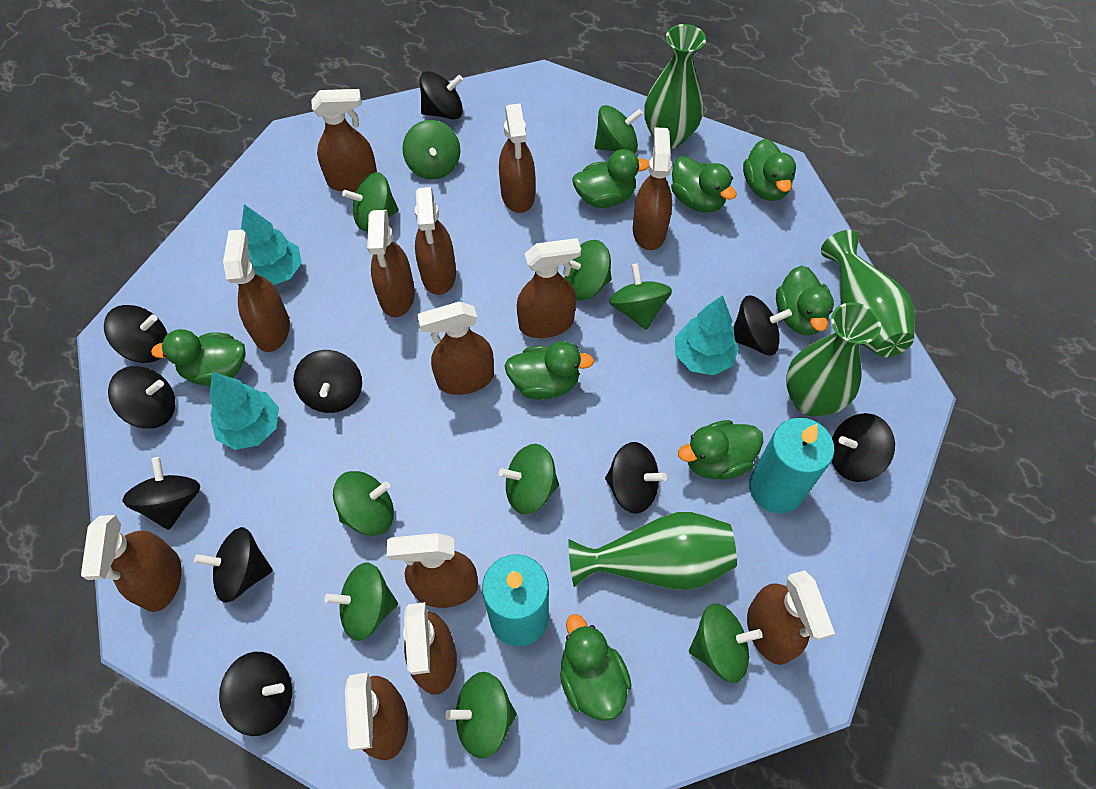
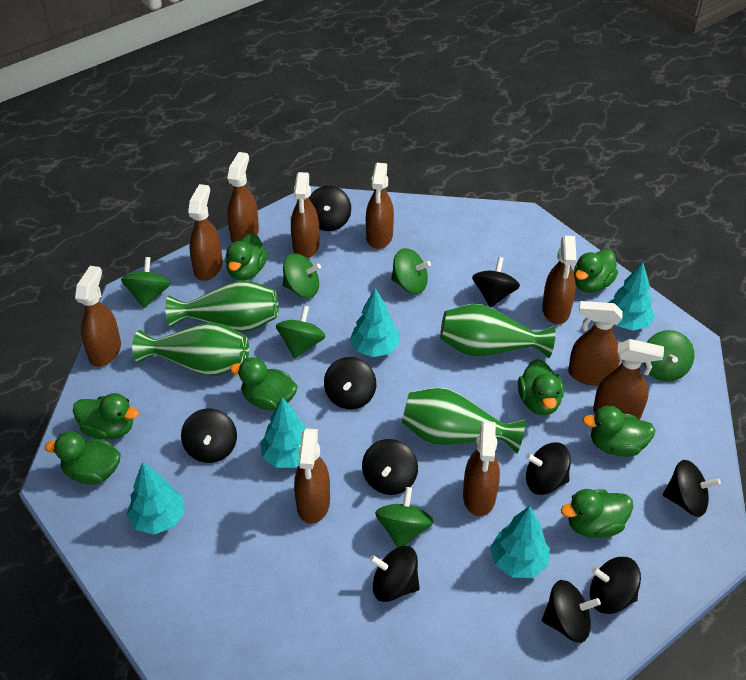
brown spray bottle: 13 -> 10
green spinning top: 10 -> 6
turquoise candle: 2 -> 0
turquoise tree: 3 -> 5

